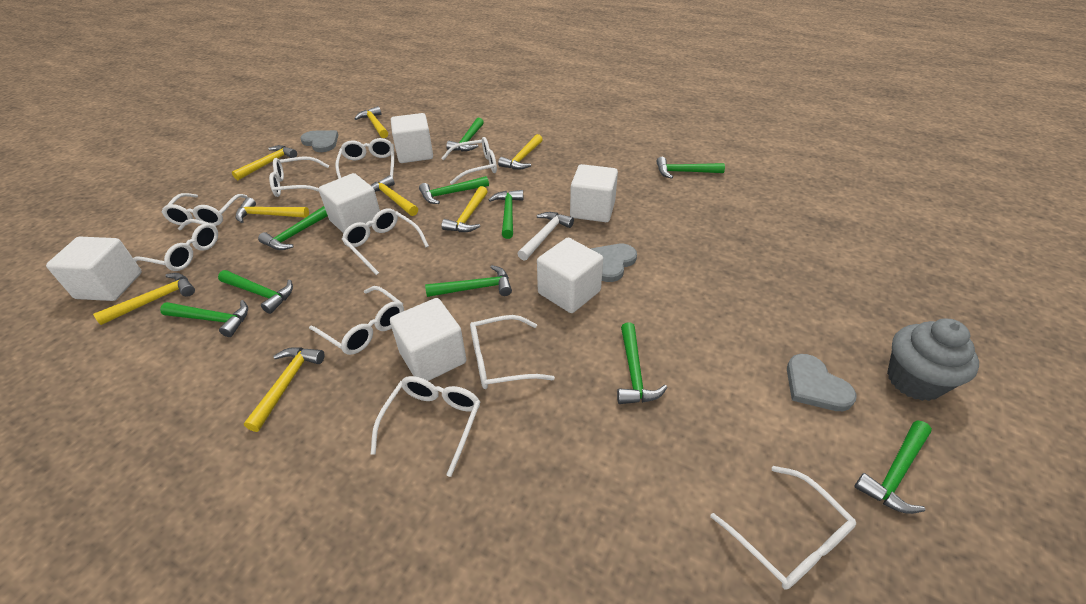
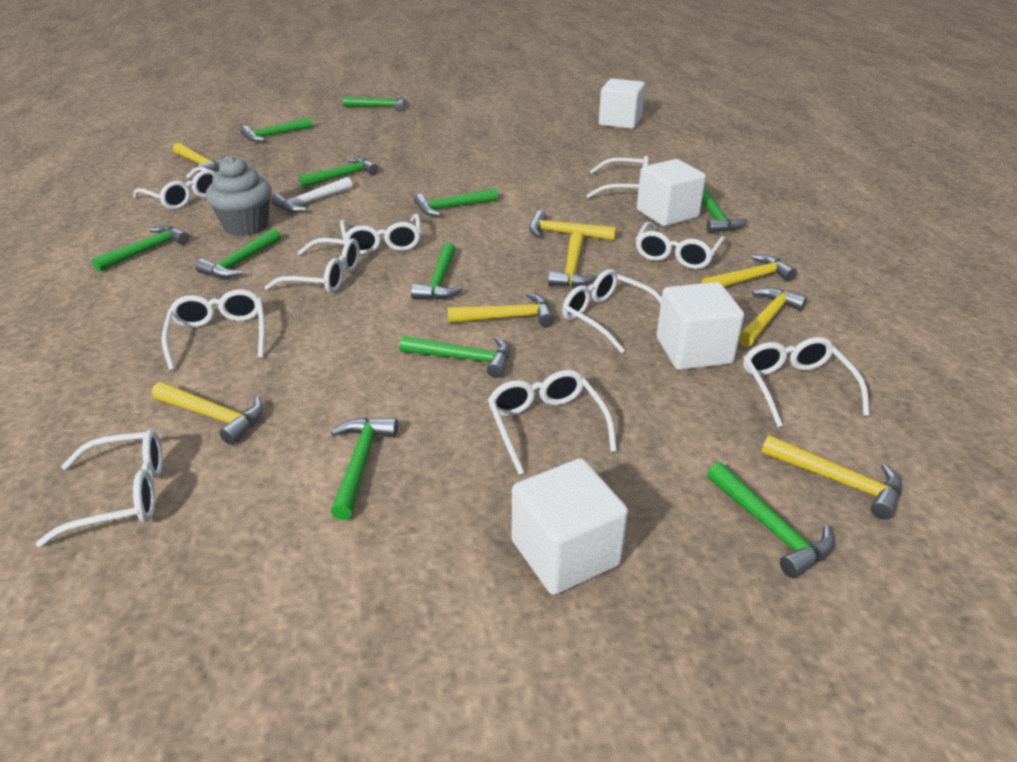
green hammer: 10 -> 11
grey heart: 3 -> 0
white cube: 6 -> 4

